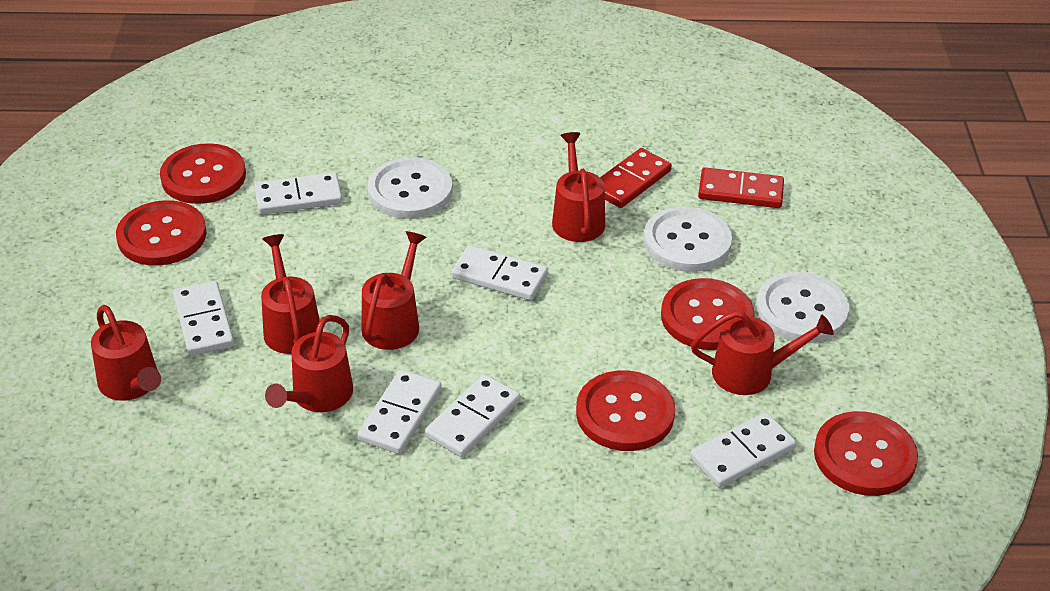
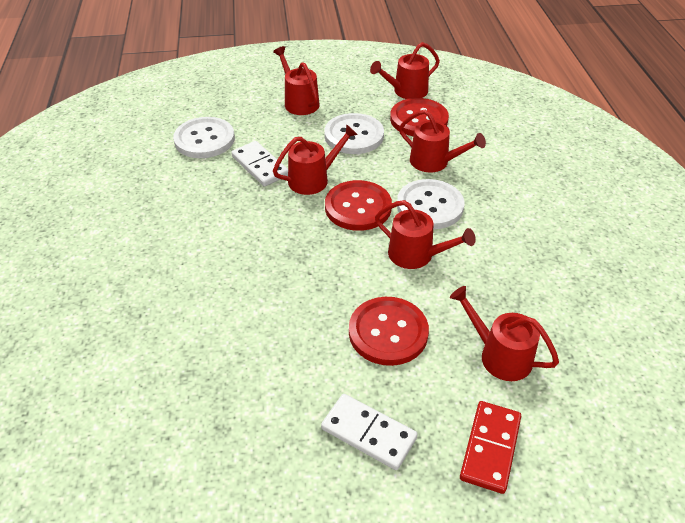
red button: 5 -> 3
red domino: 2 -> 1
white domino: 6 -> 2

